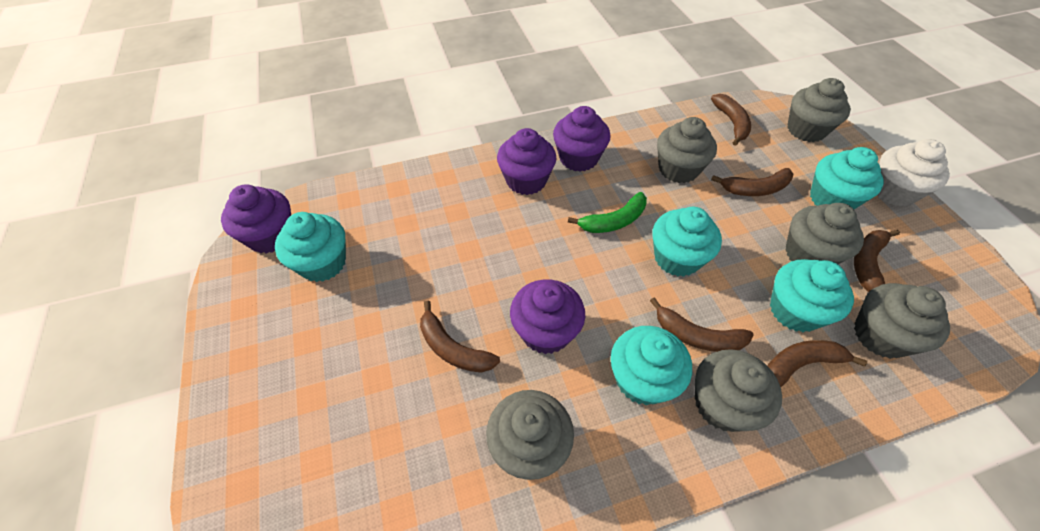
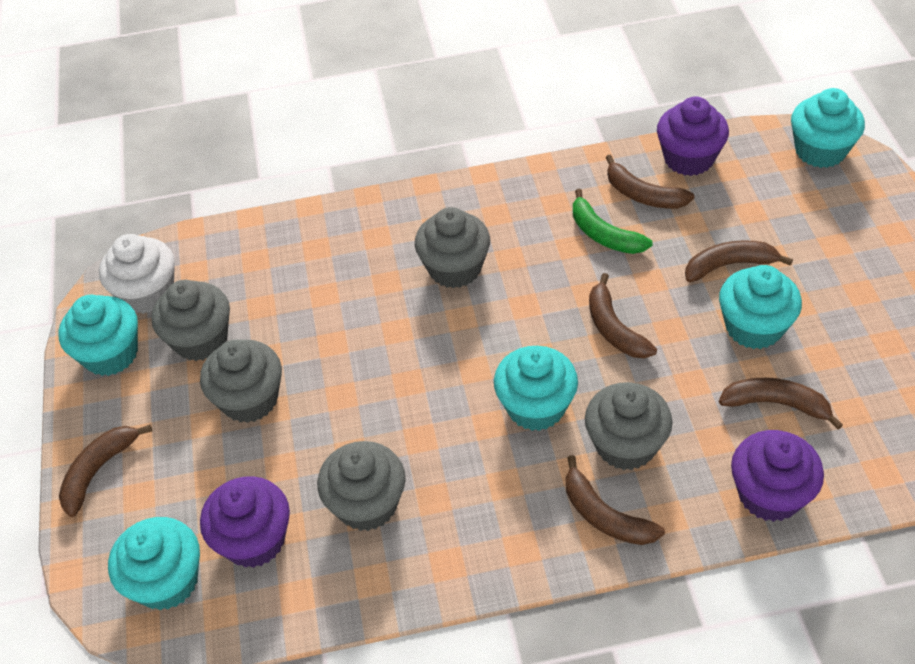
grey cupcake: 6 -> 5
purple cupcake: 4 -> 3

